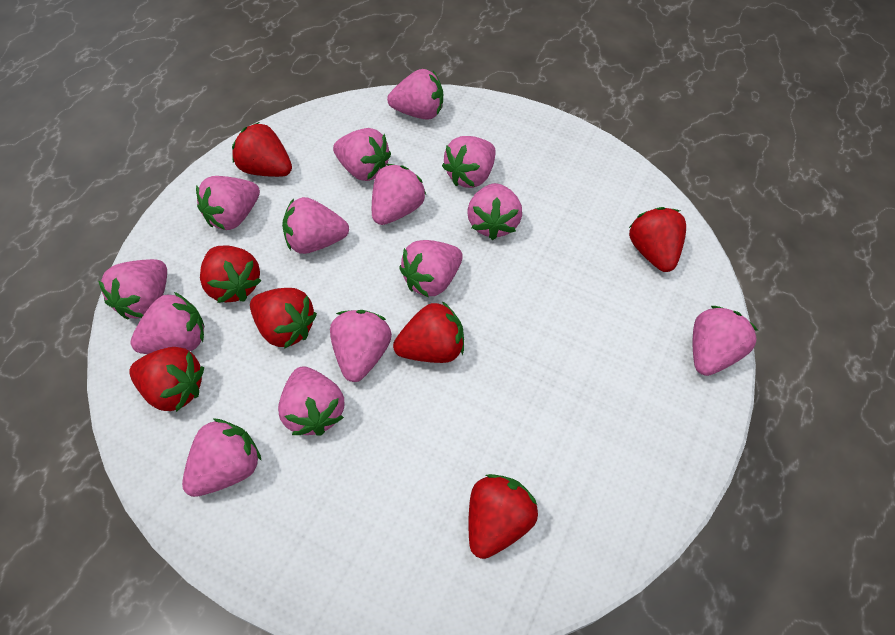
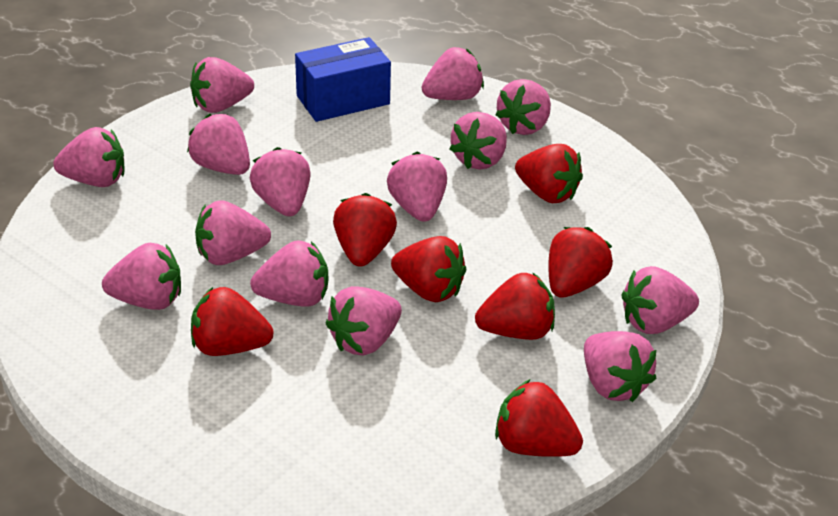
blue box: 0 -> 1

